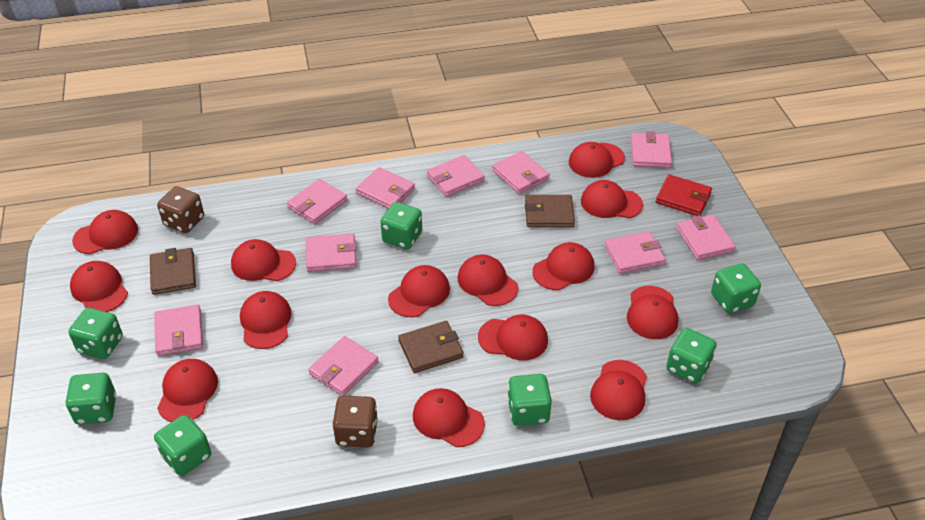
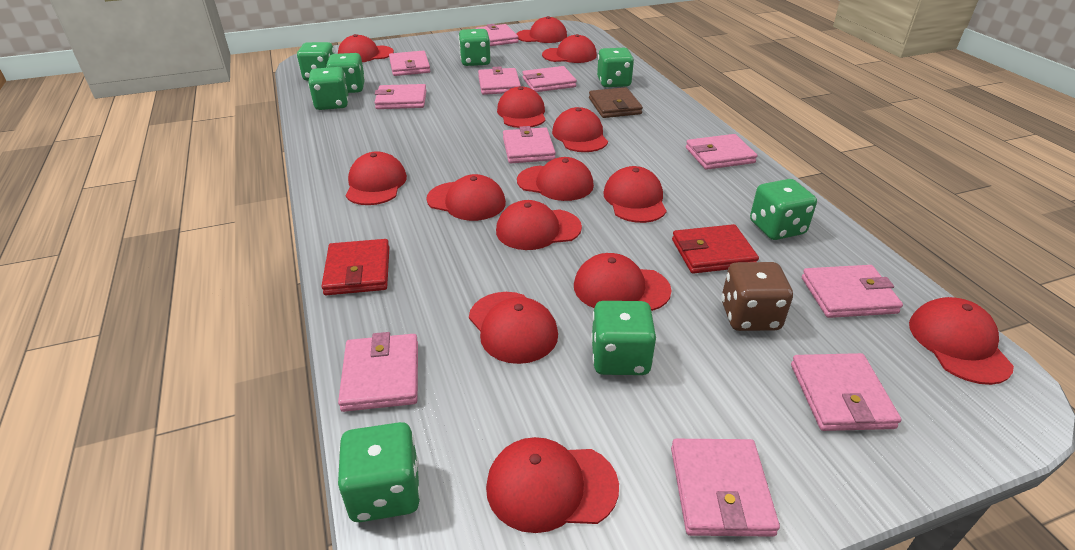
brown dice: 2 -> 1
brown wallet: 3 -> 1
green dice: 7 -> 8
pink wallet: 10 -> 11
red wallet: 1 -> 2

